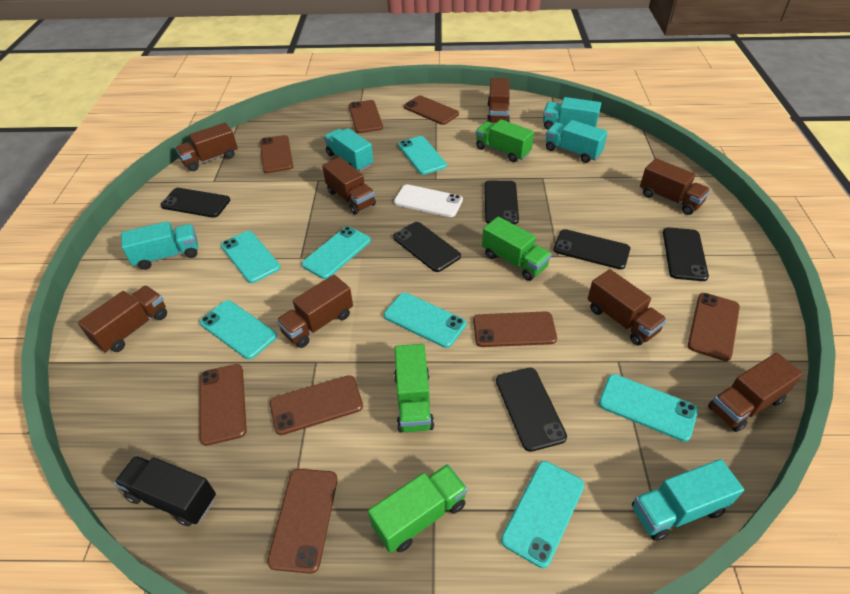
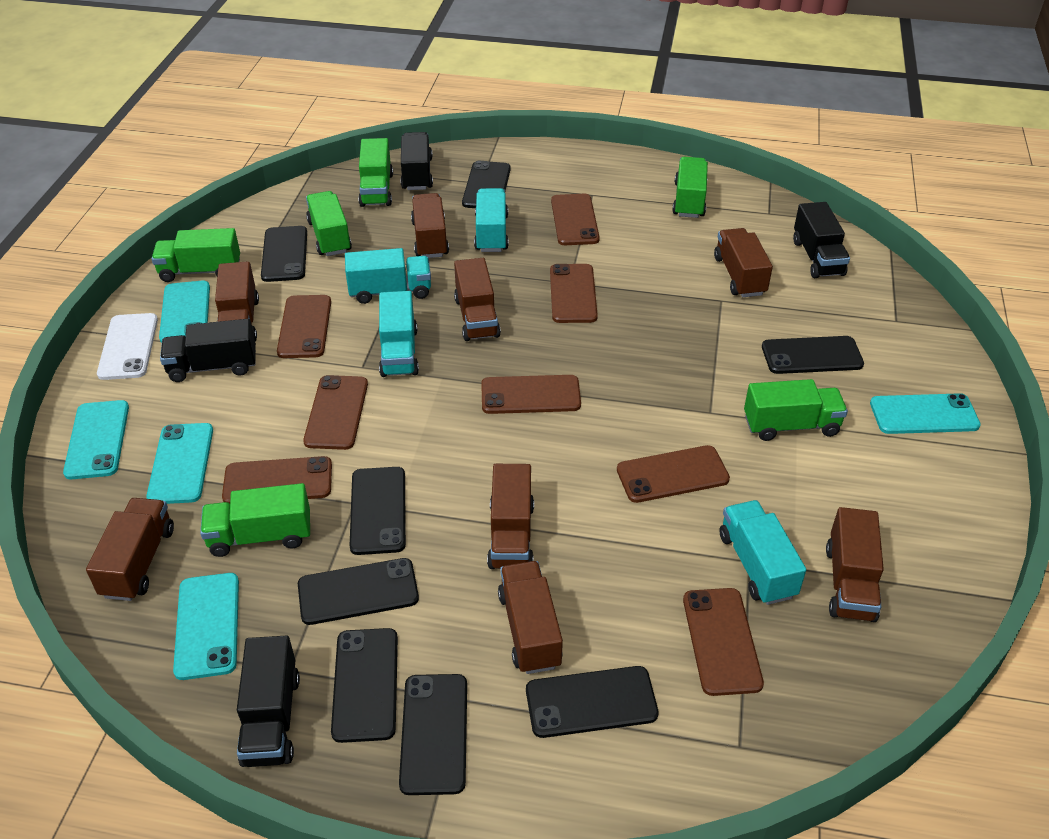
black phone: 6 -> 8
black truck: 1 -> 4
green truck: 4 -> 6
turquoise phone: 7 -> 5
turquoise truck: 5 -> 4

